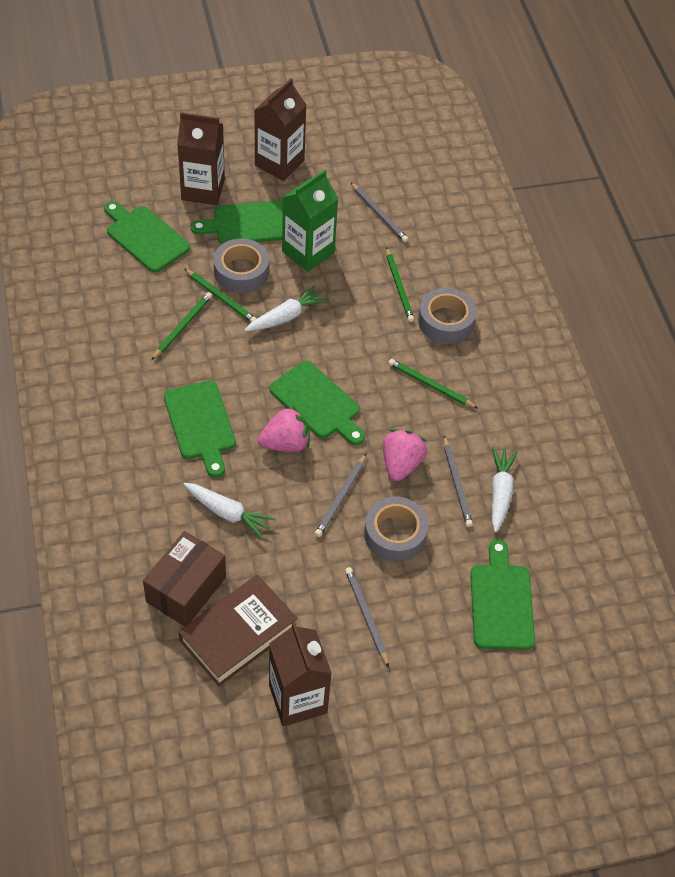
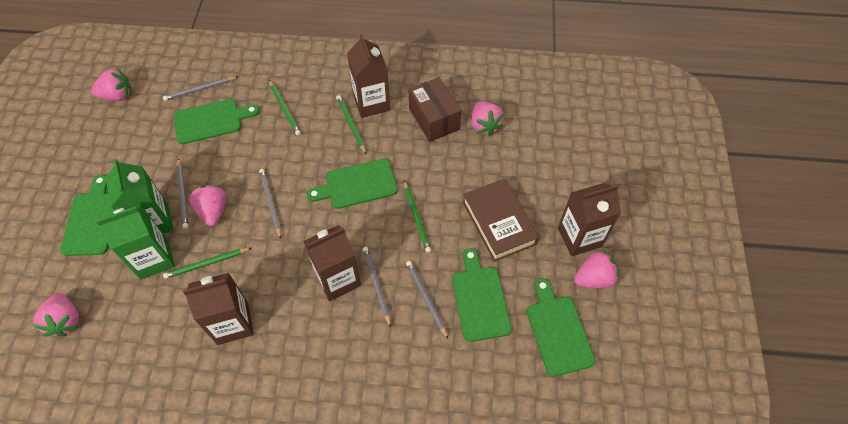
brown carton: 3 -> 4
green carton: 1 -> 2
grey pencil: 4 -> 5
grey tape: 3 -> 0
pink strawberry: 2 -> 5
white carrot: 3 -> 0

